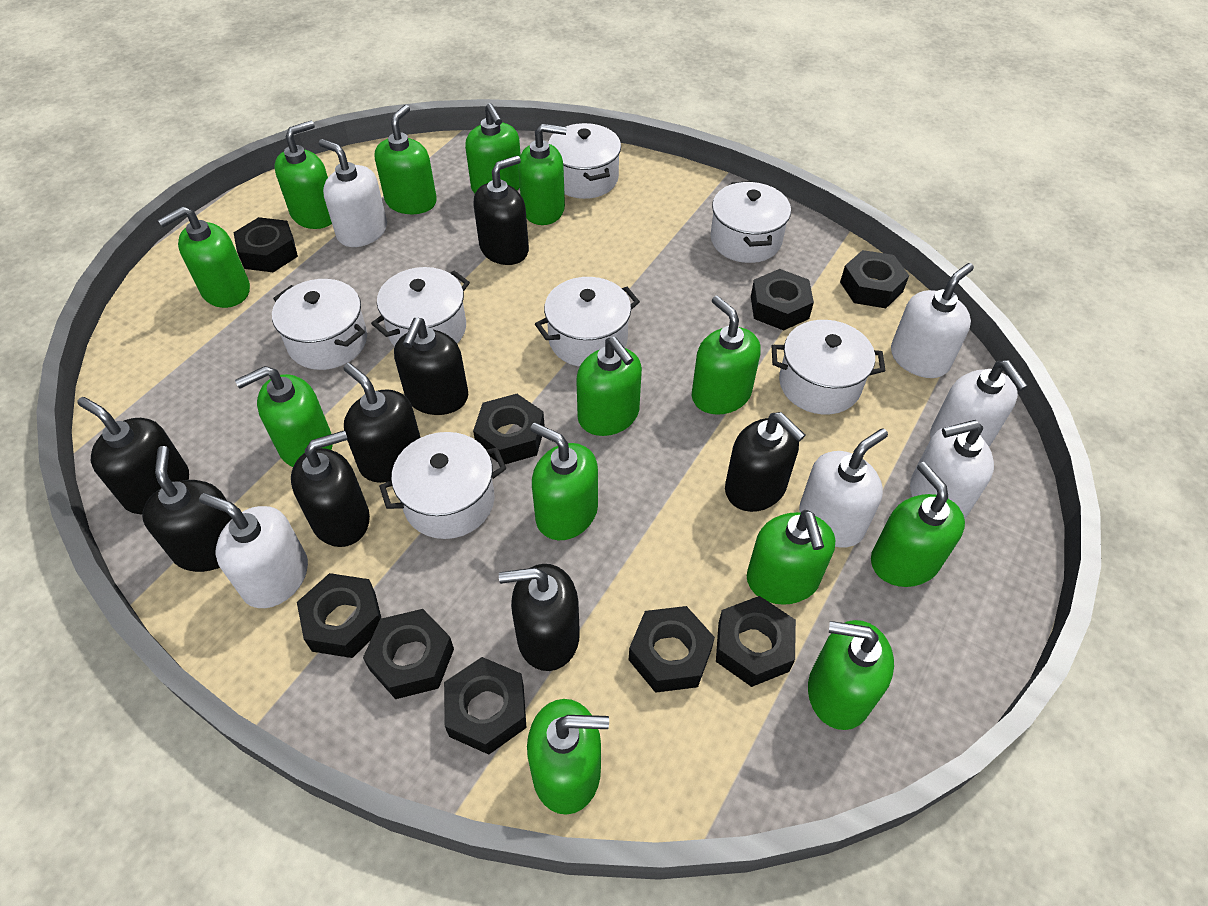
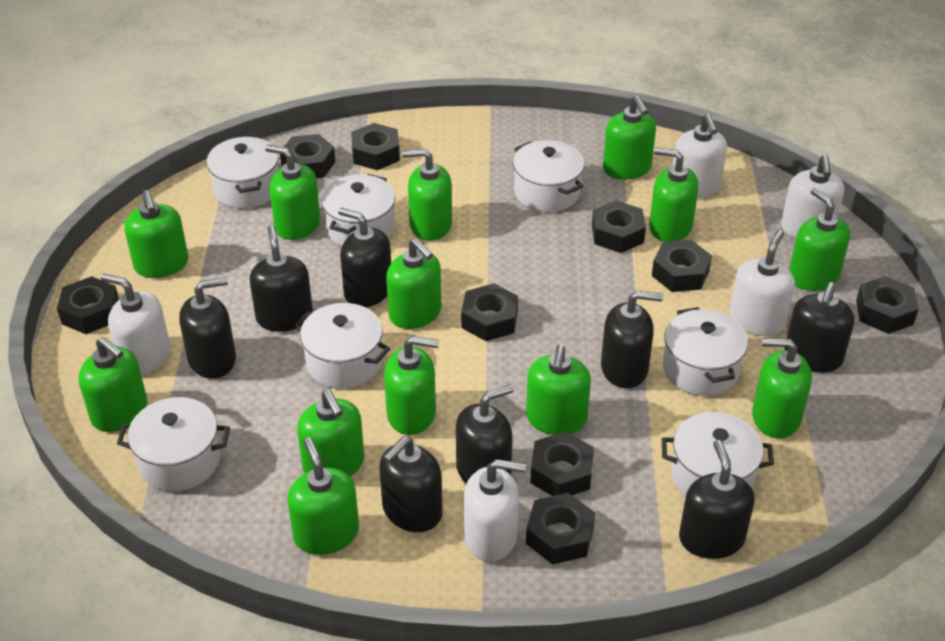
white soap dispenser: 6 -> 5

